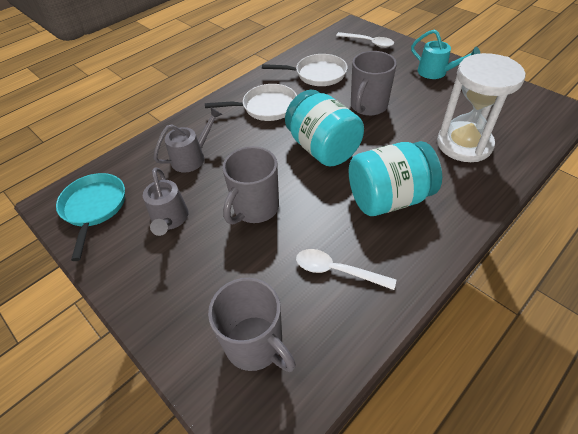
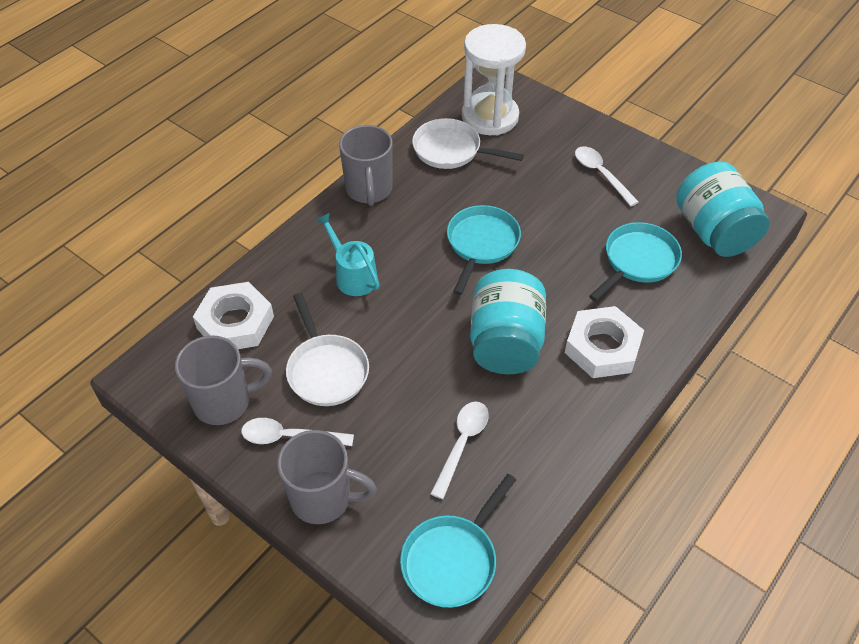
grey watering can: 2 -> 0
turquoise pan: 1 -> 3
white nut: 0 -> 2
white spoon: 2 -> 3

